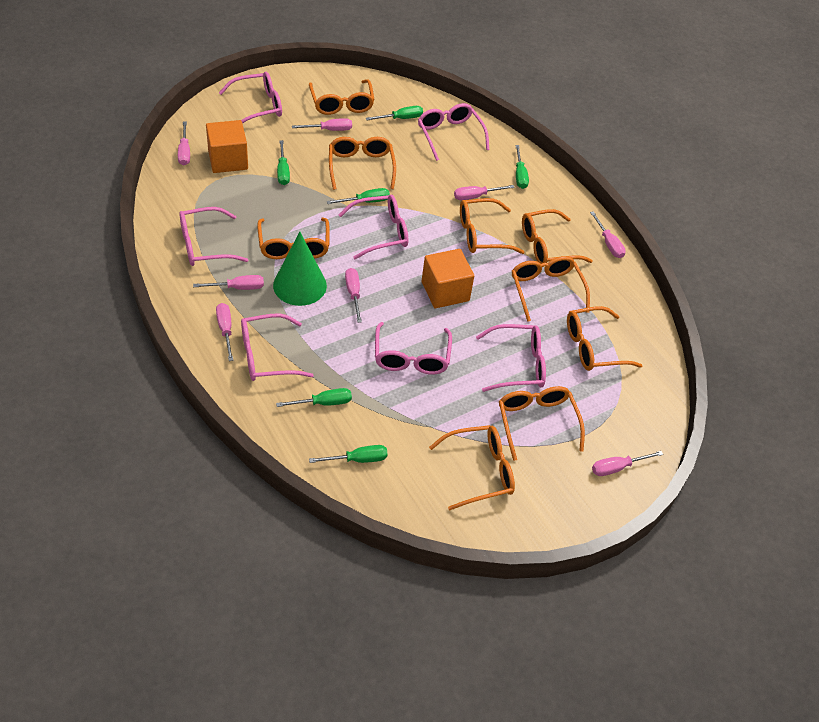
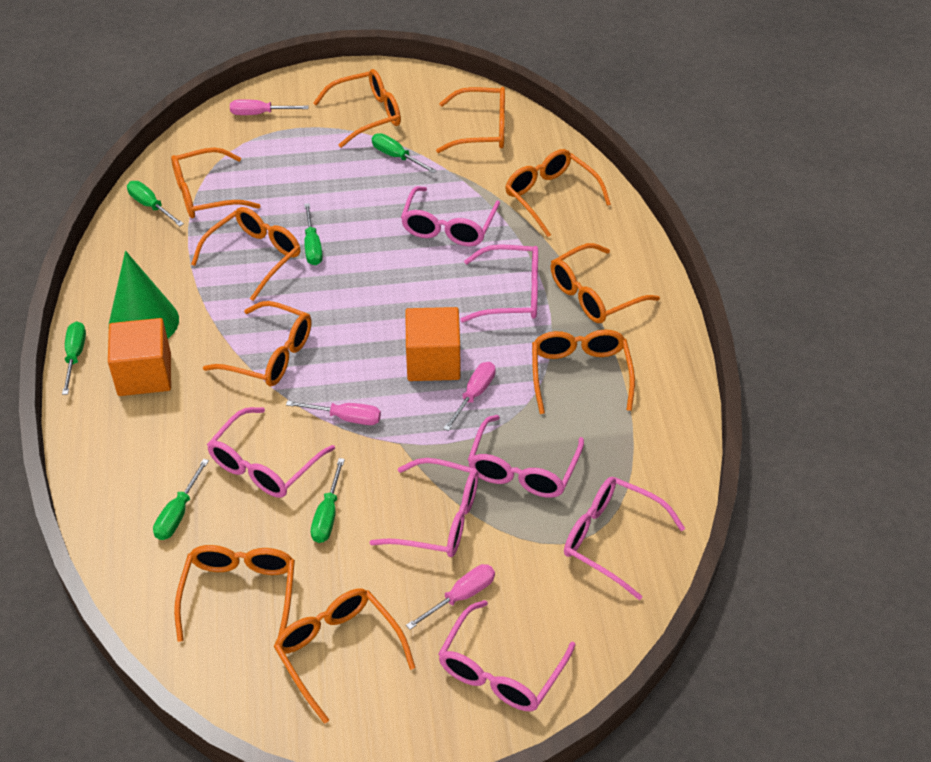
orange glasses: 9 -> 10
pink screwdriver: 8 -> 4

